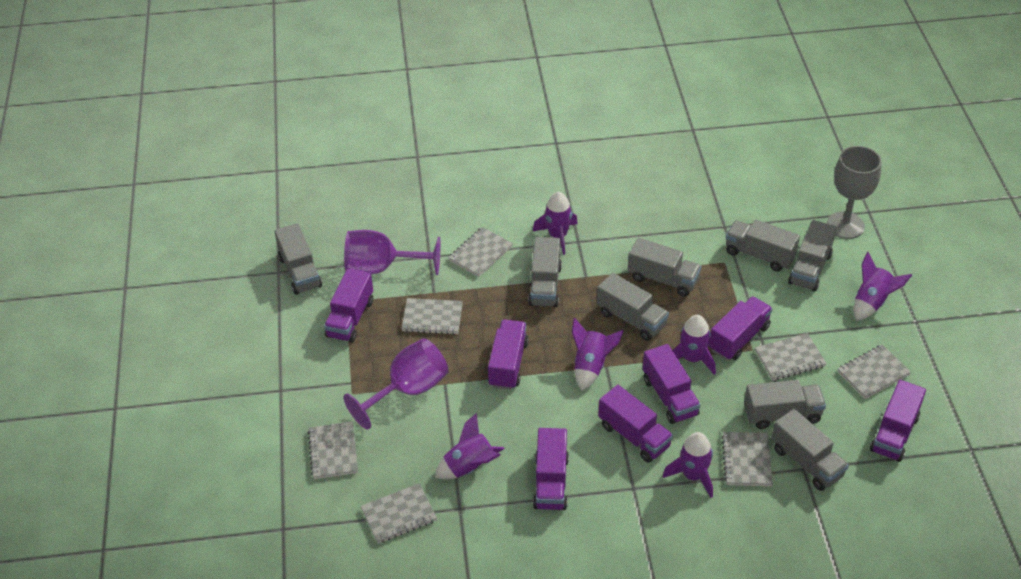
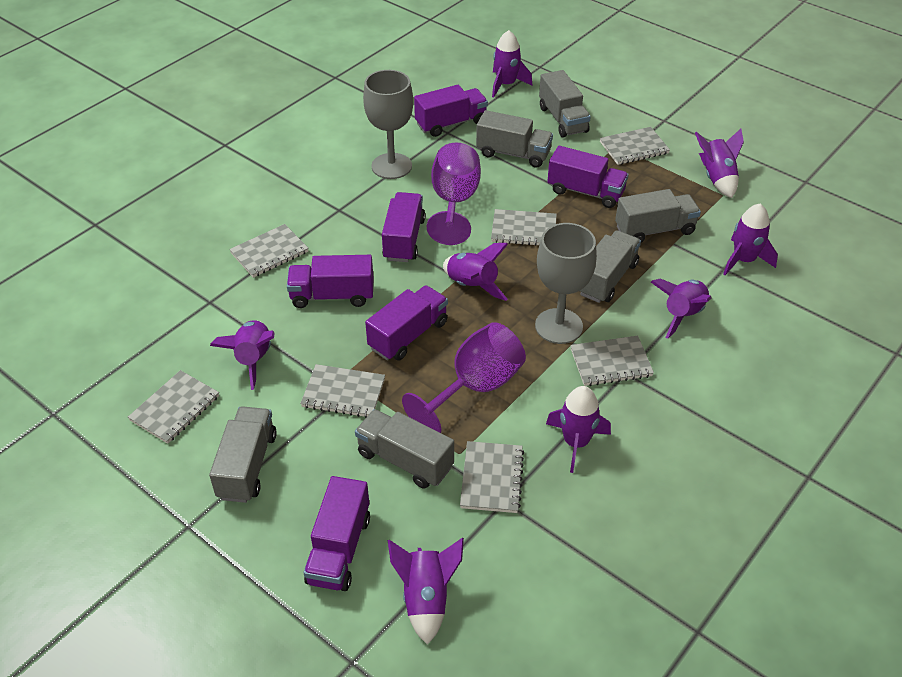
grey goblet: 1 -> 2
grey truck: 8 -> 6
purple rocket: 6 -> 8
purple truck: 7 -> 6

